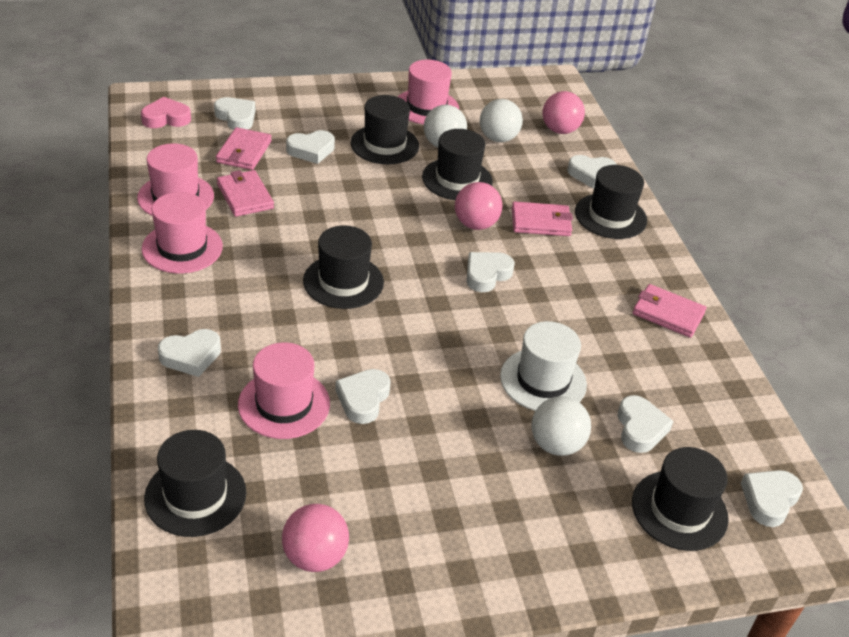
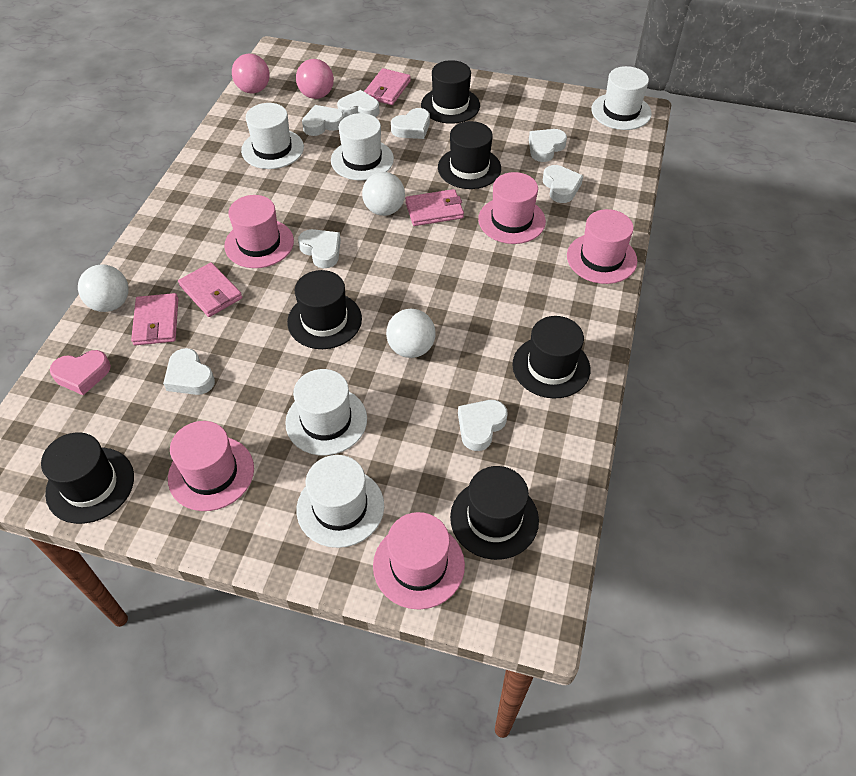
pink ball: 3 -> 2
pink hat: 4 -> 5
white hat: 1 -> 5

